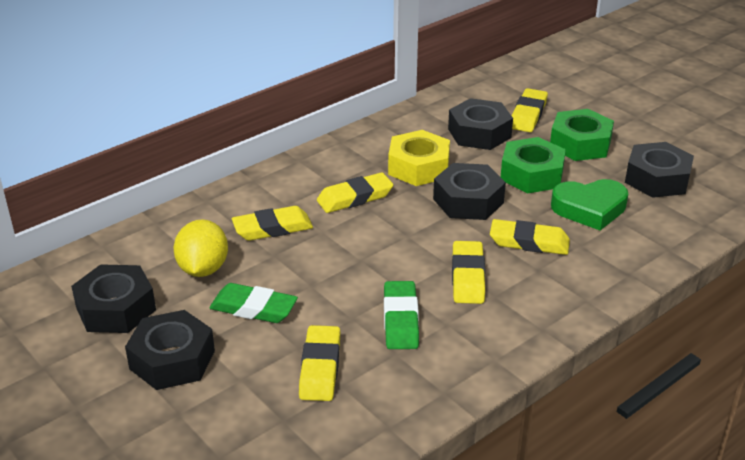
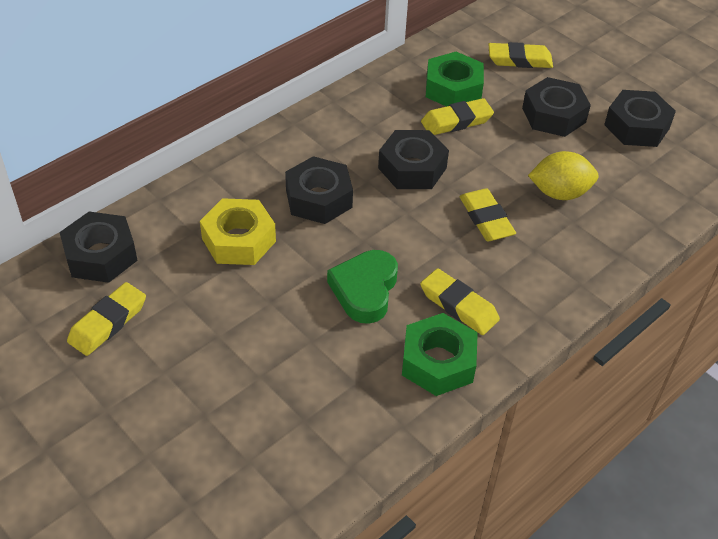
green eraser: 2 -> 0
yellow eraser: 6 -> 5

